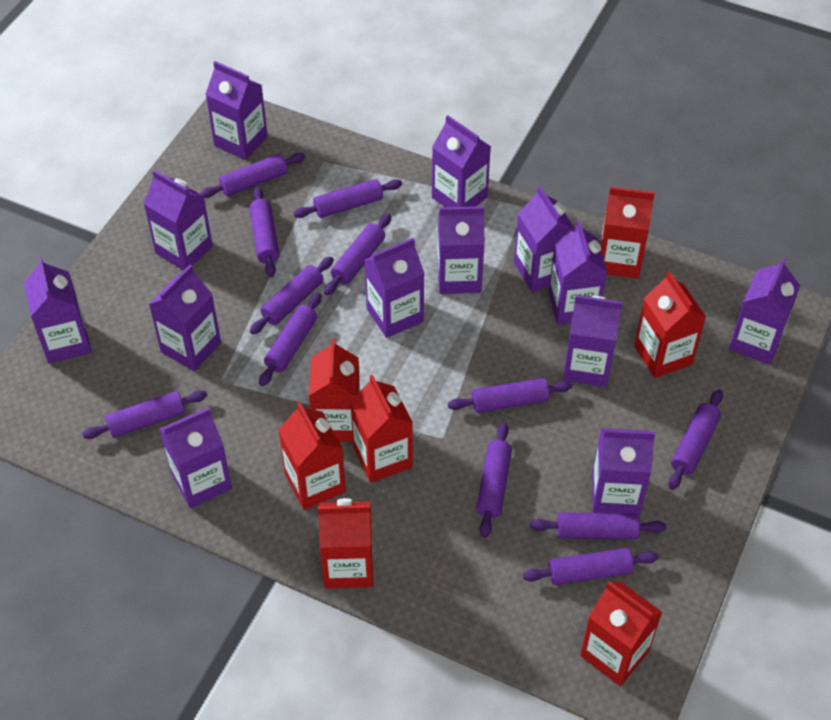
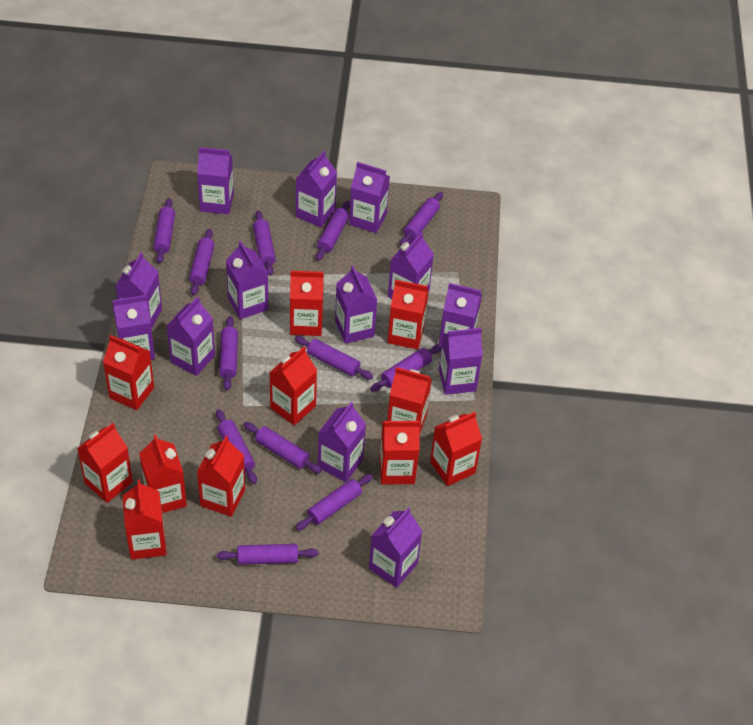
red carton: 7 -> 11

